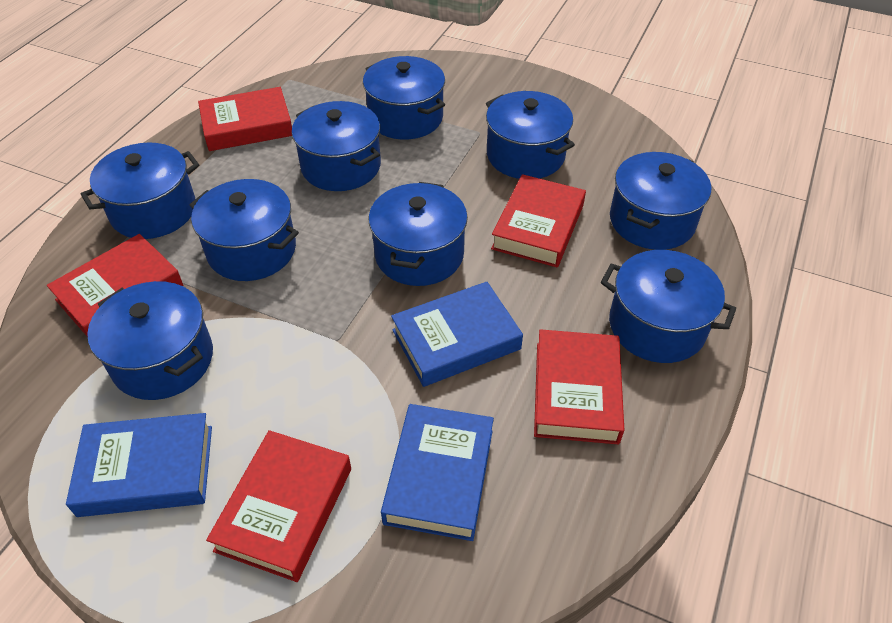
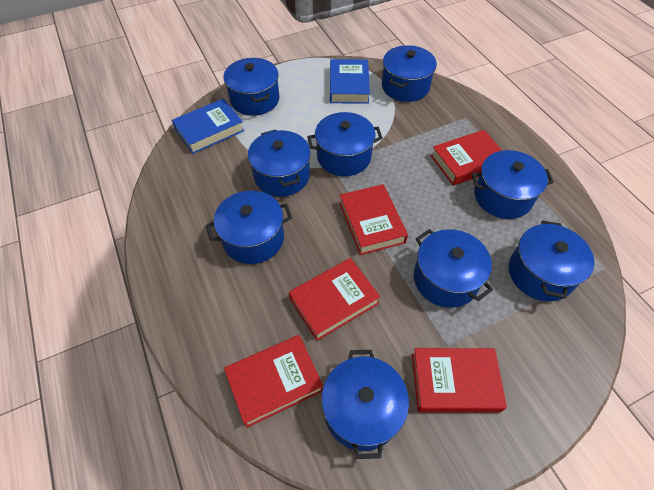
blue book: 3 -> 2

